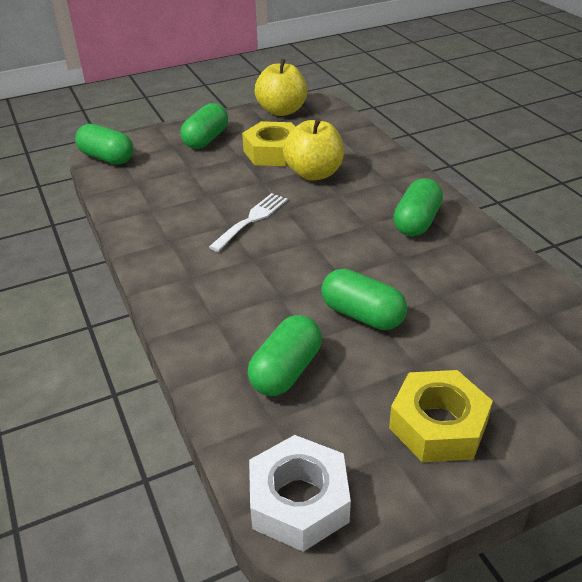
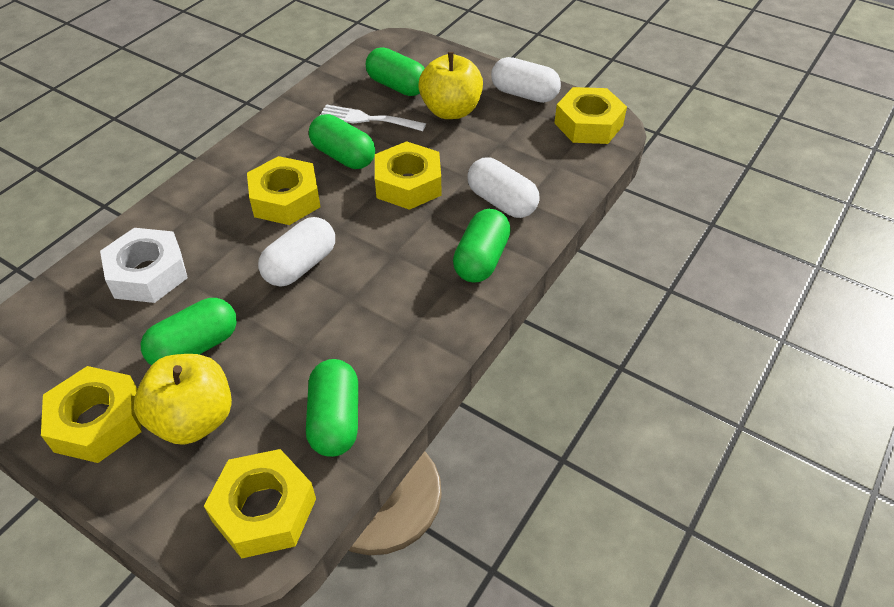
white capsule: 0 -> 3
yellow nut: 2 -> 5

